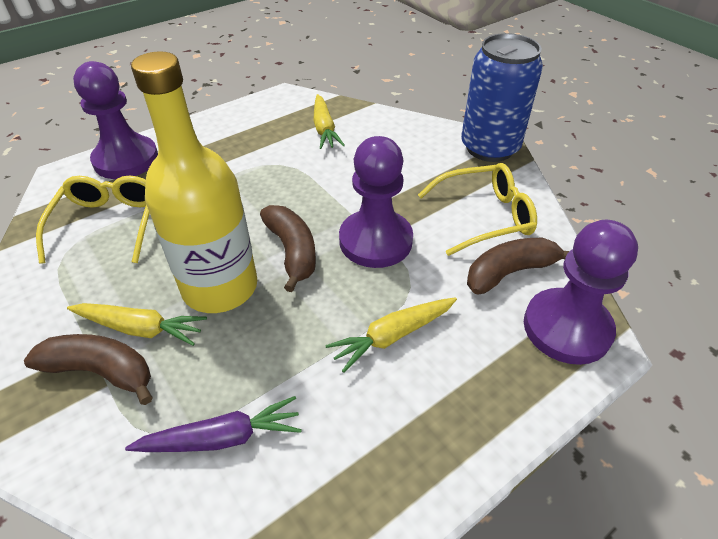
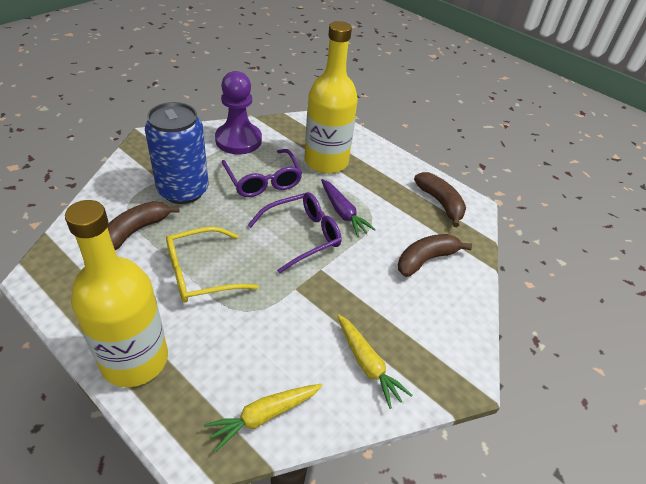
purple glasses: 0 -> 2
purple pawn: 3 -> 1
yellow bottle: 1 -> 2
yellow carrot: 3 -> 2
yellow glasses: 2 -> 1

